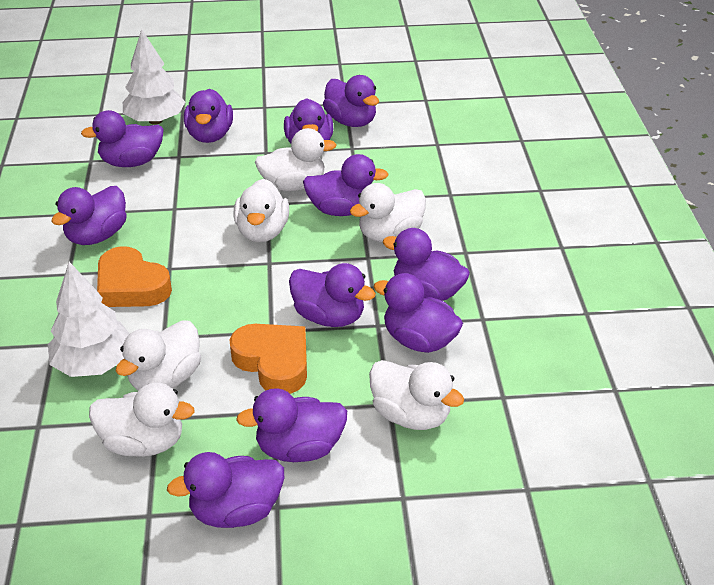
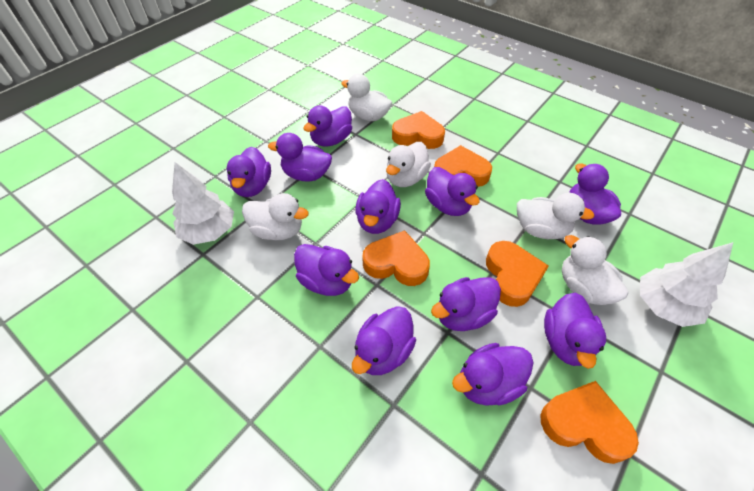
orange heart: 2 -> 5
white duck: 6 -> 5

